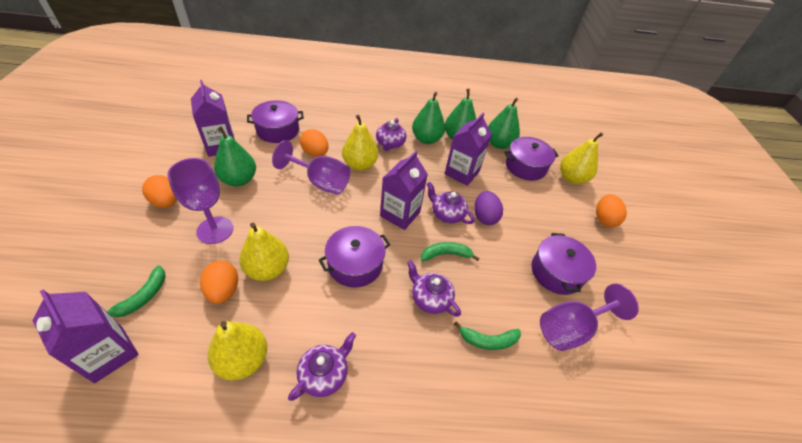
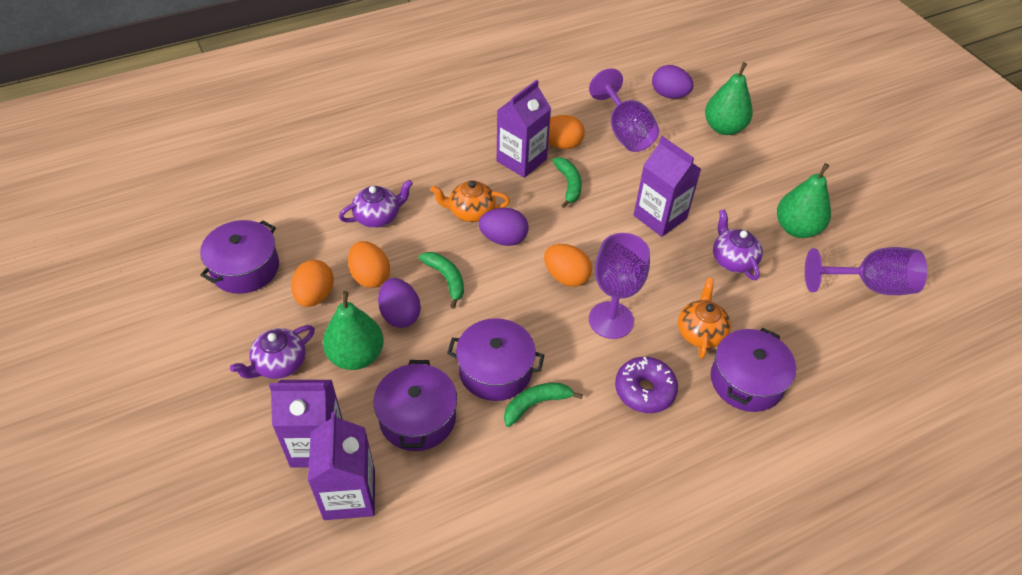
green pear: 4 -> 3
orange teapot: 0 -> 2
purple donut: 0 -> 1
purple egg: 1 -> 3
purple teapot: 4 -> 3
yellow pear: 4 -> 0

